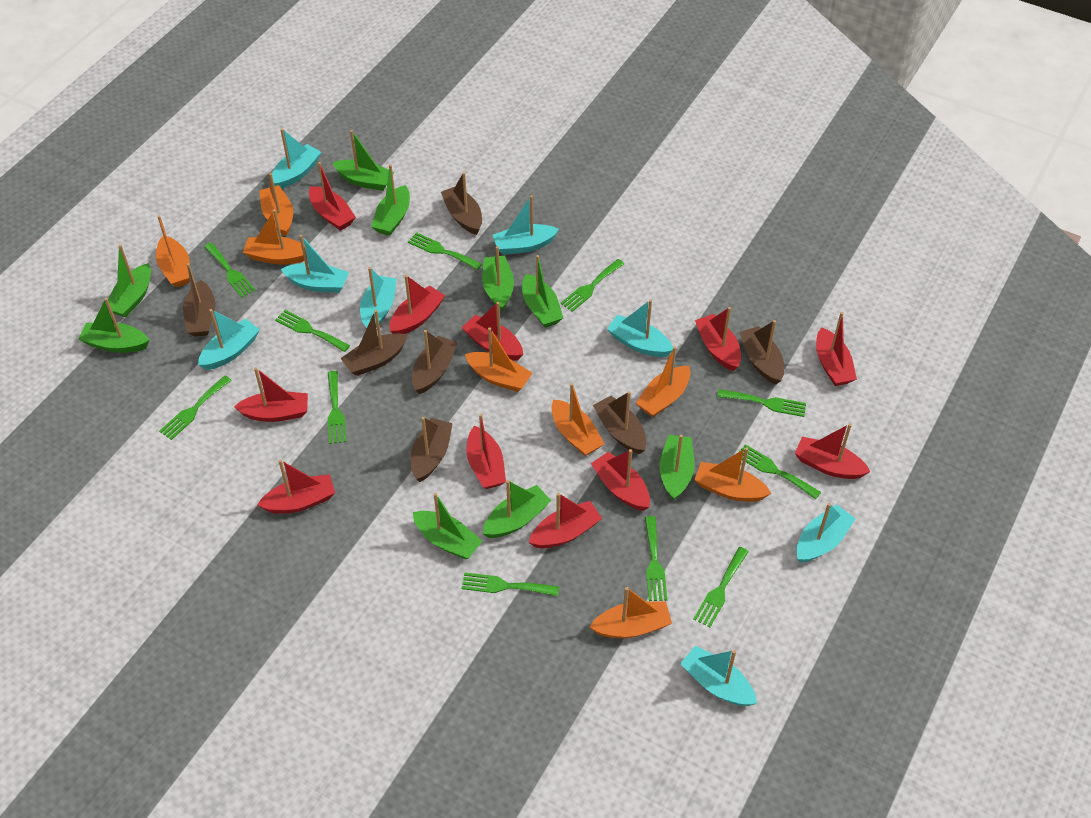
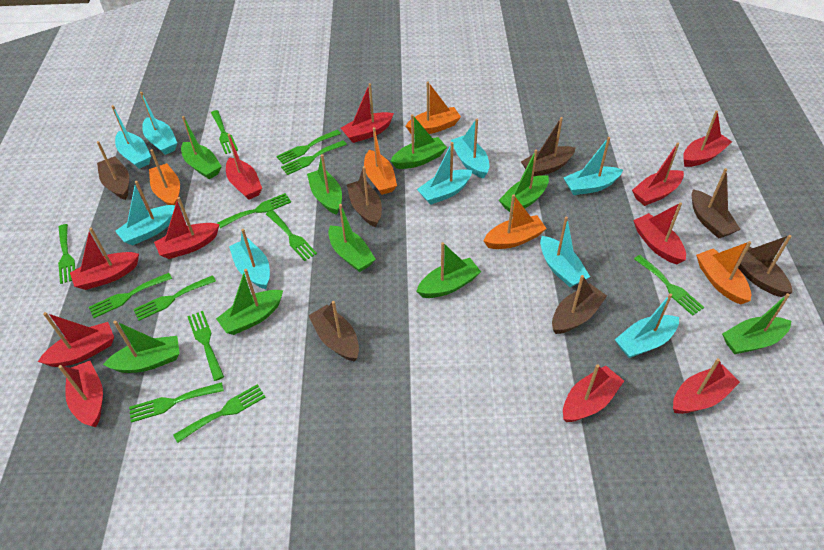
green fork: 11 -> 12
orange boat: 8 -> 5
turquoise boat: 8 -> 9

